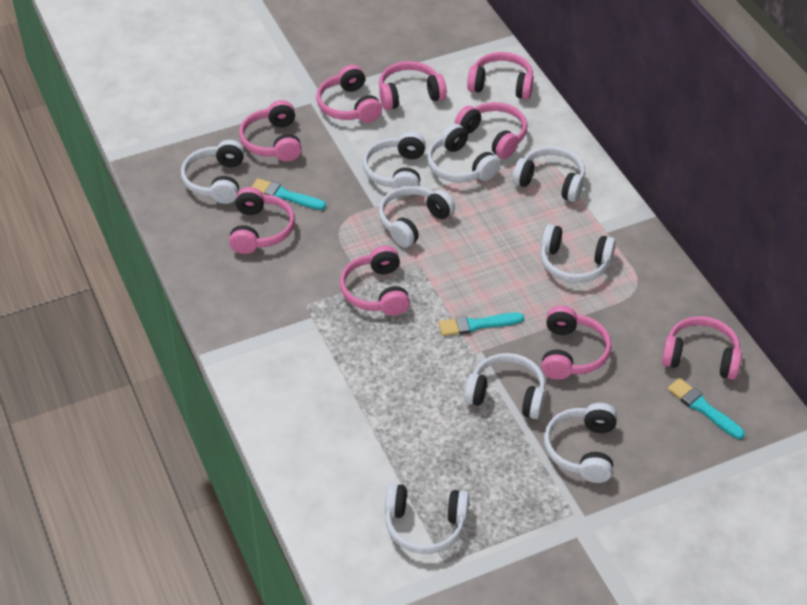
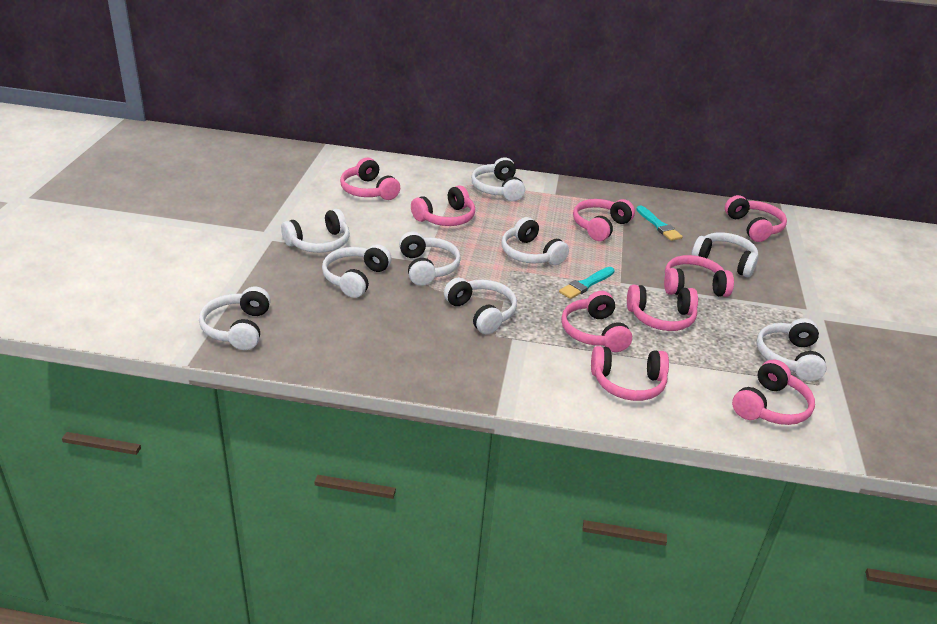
turquoise brush: 3 -> 2

